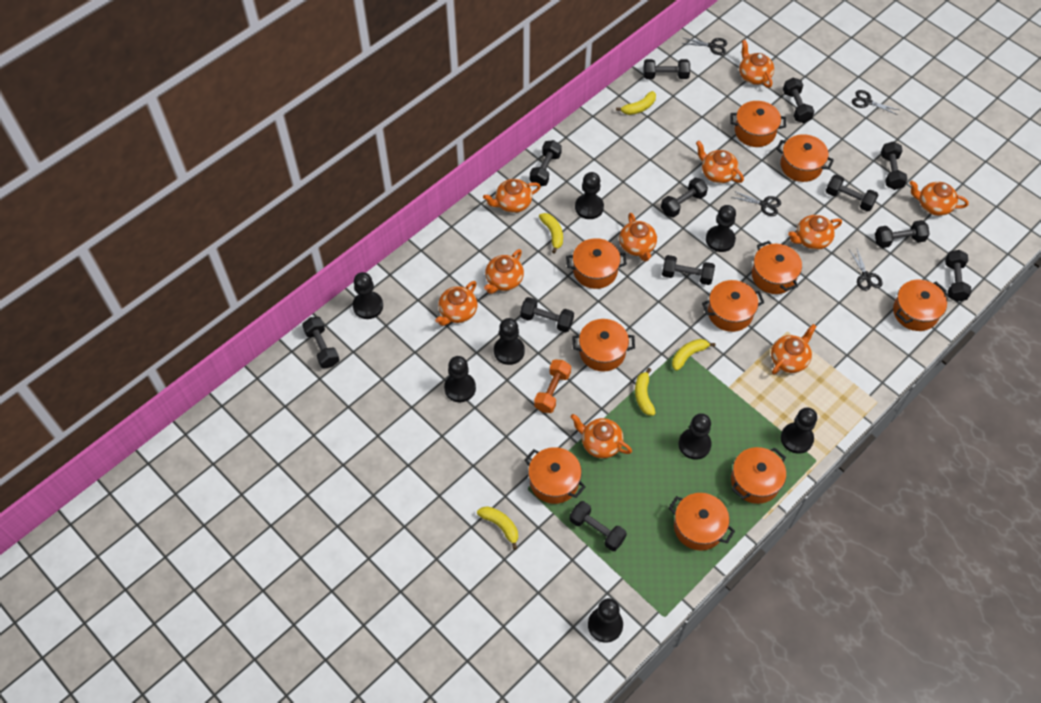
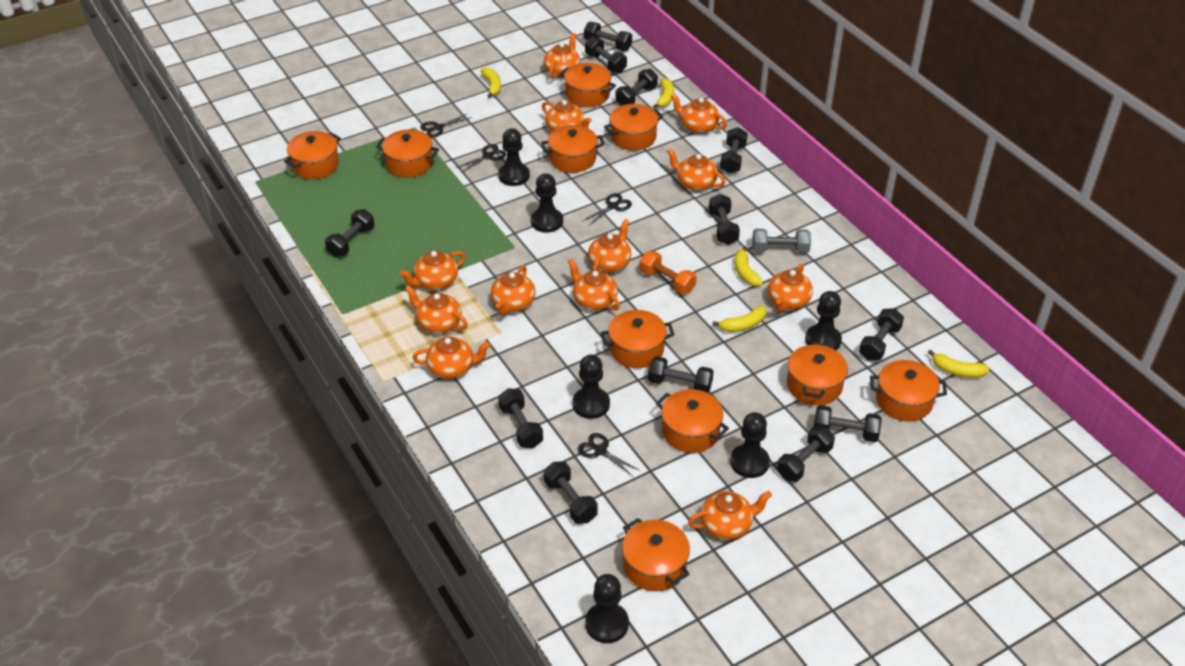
black pawn: 8 -> 6
grey dumbbell: 0 -> 1
orange teapot: 10 -> 12

